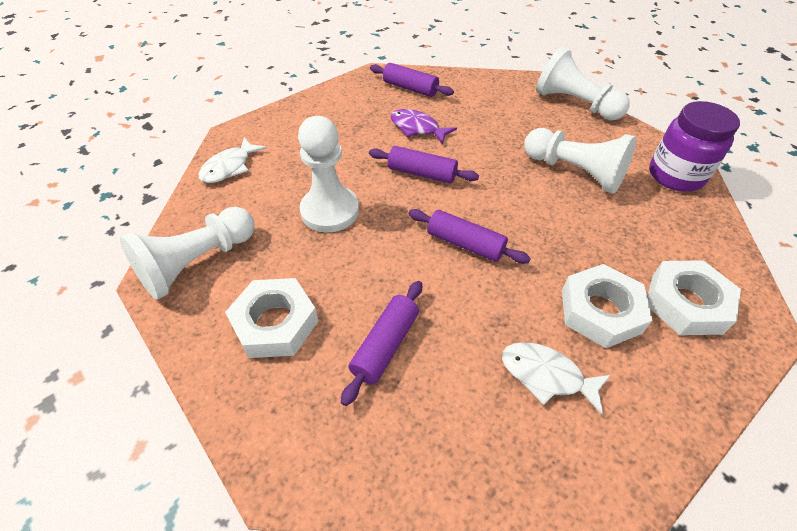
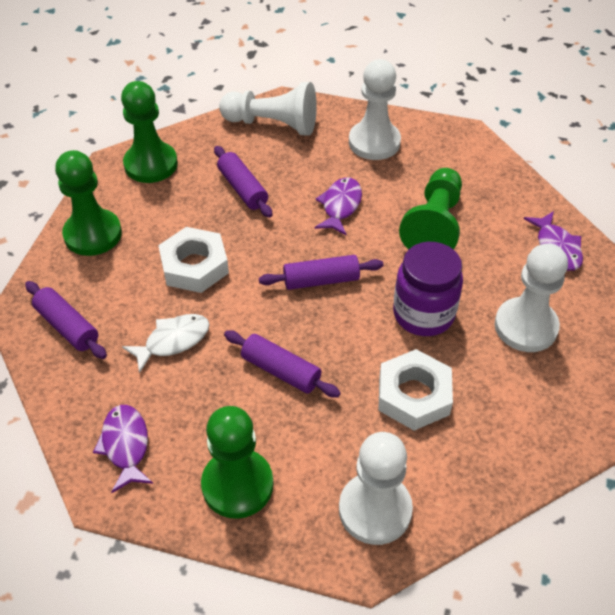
green pawn: 0 -> 4
purple fish: 1 -> 3
white fish: 2 -> 1
white nut: 3 -> 2

